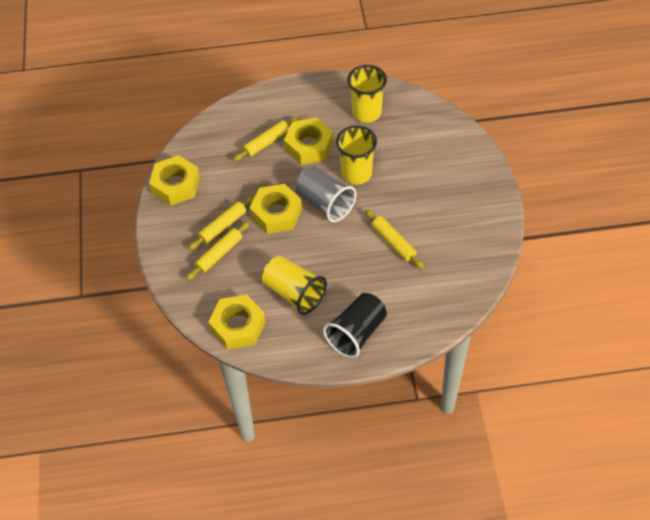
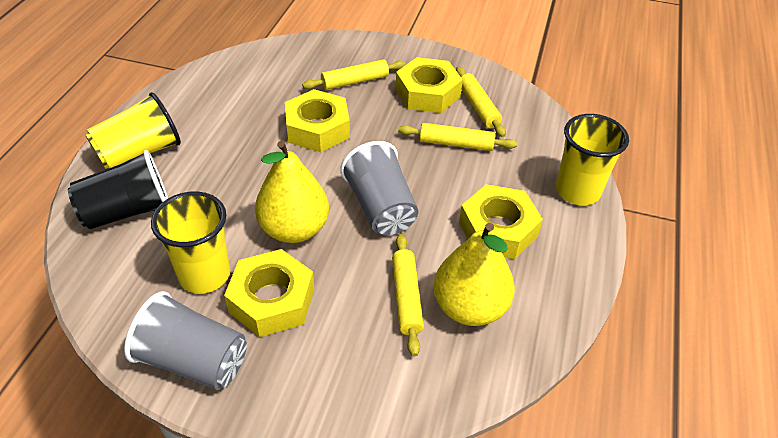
grey cup: 1 -> 2
yellow pear: 0 -> 2

